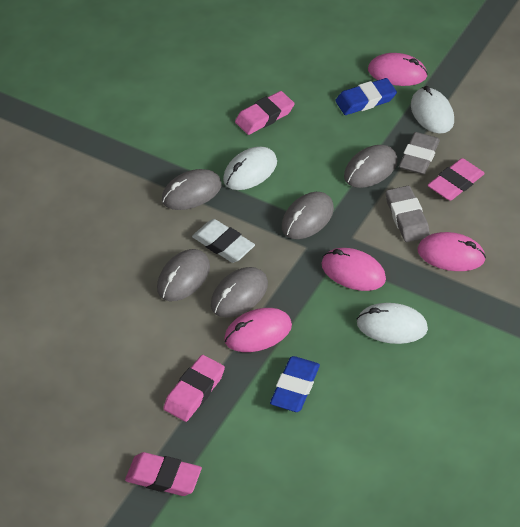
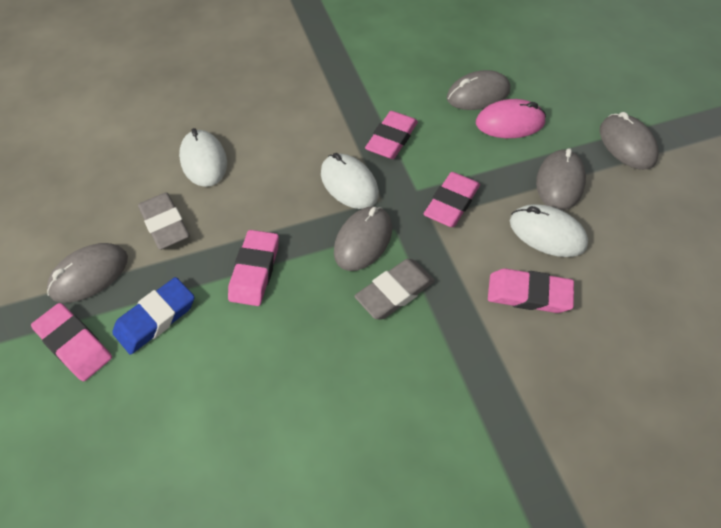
blue eraser: 2 -> 1
pink eraser: 4 -> 5
pink mouse: 4 -> 1
white eraser: 1 -> 0

